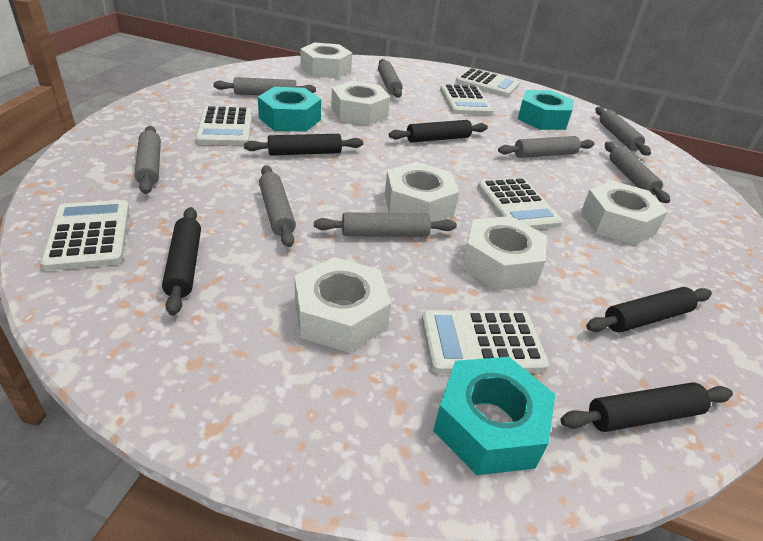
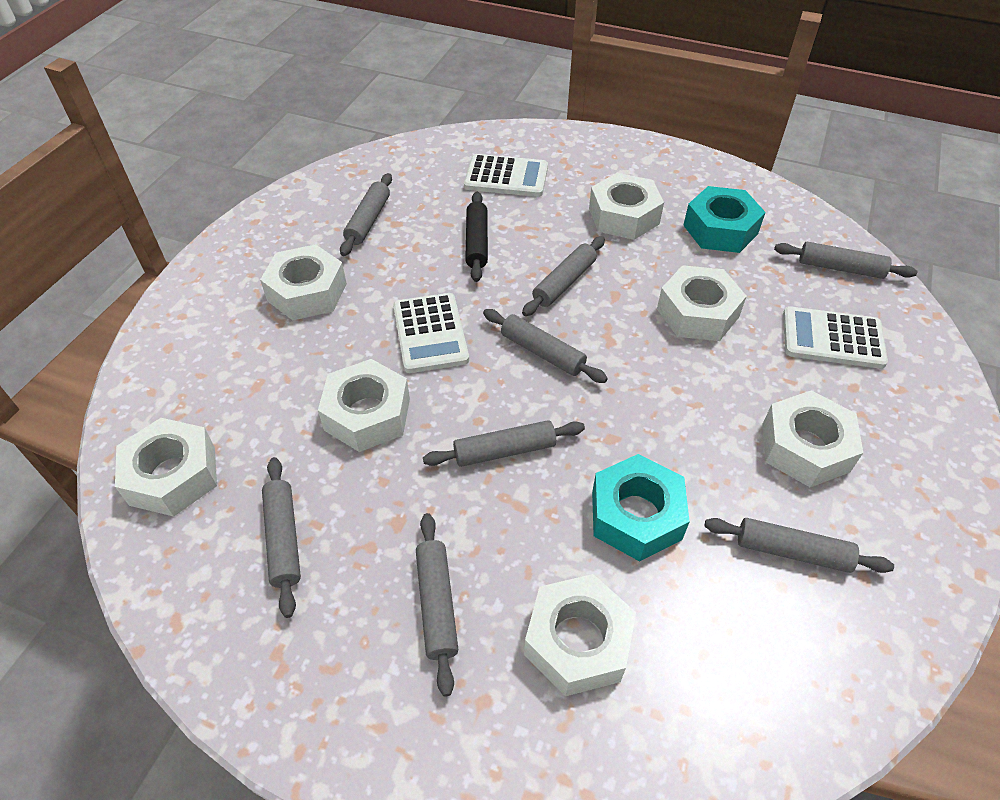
black rolling pin: 5 -> 1
turquoise nut: 3 -> 2
white calculator: 6 -> 3
white nut: 6 -> 7

